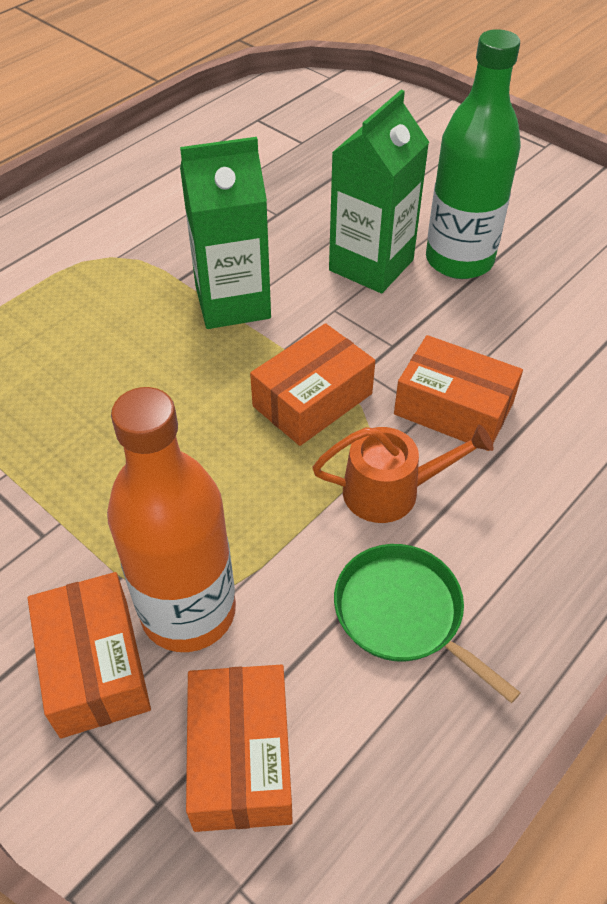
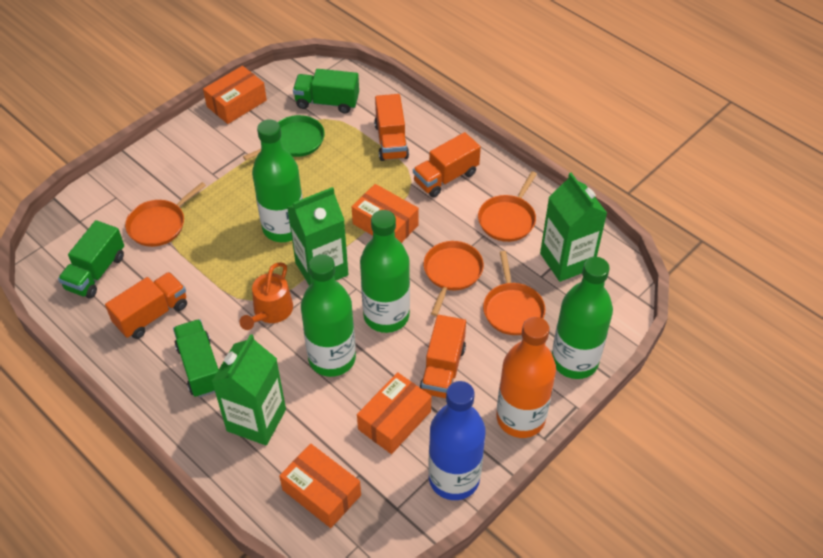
blue bottle: 0 -> 1
green bottle: 1 -> 4
green carton: 2 -> 3
green truck: 0 -> 3
orange pan: 0 -> 4
orange truck: 0 -> 4

